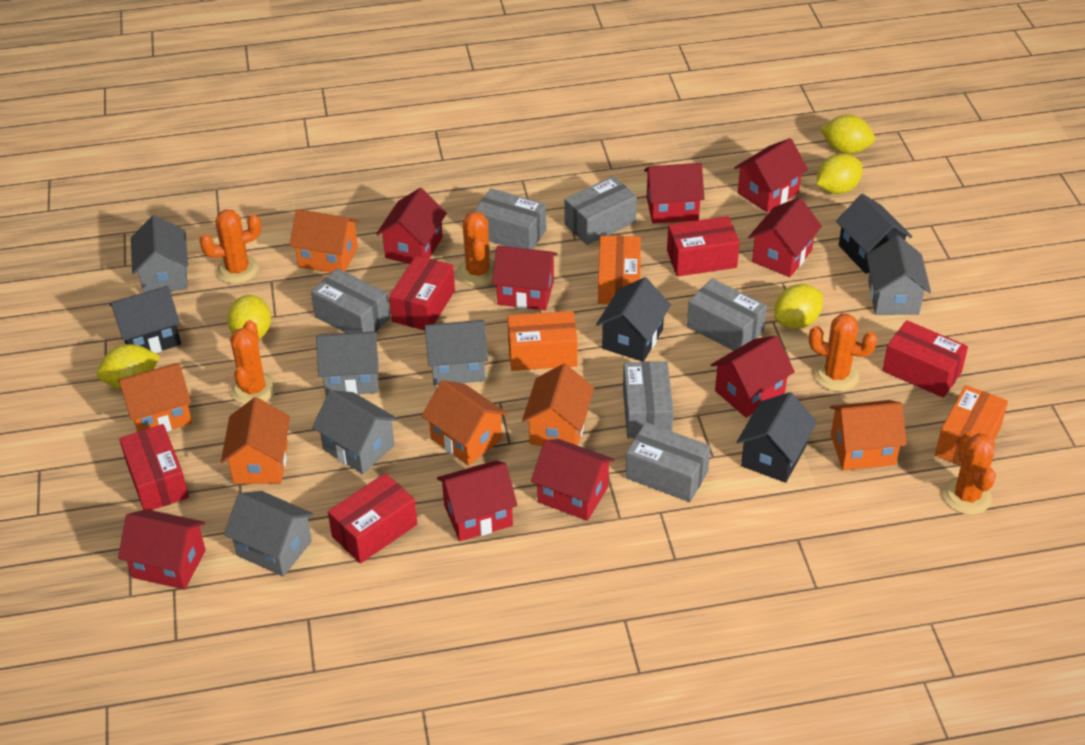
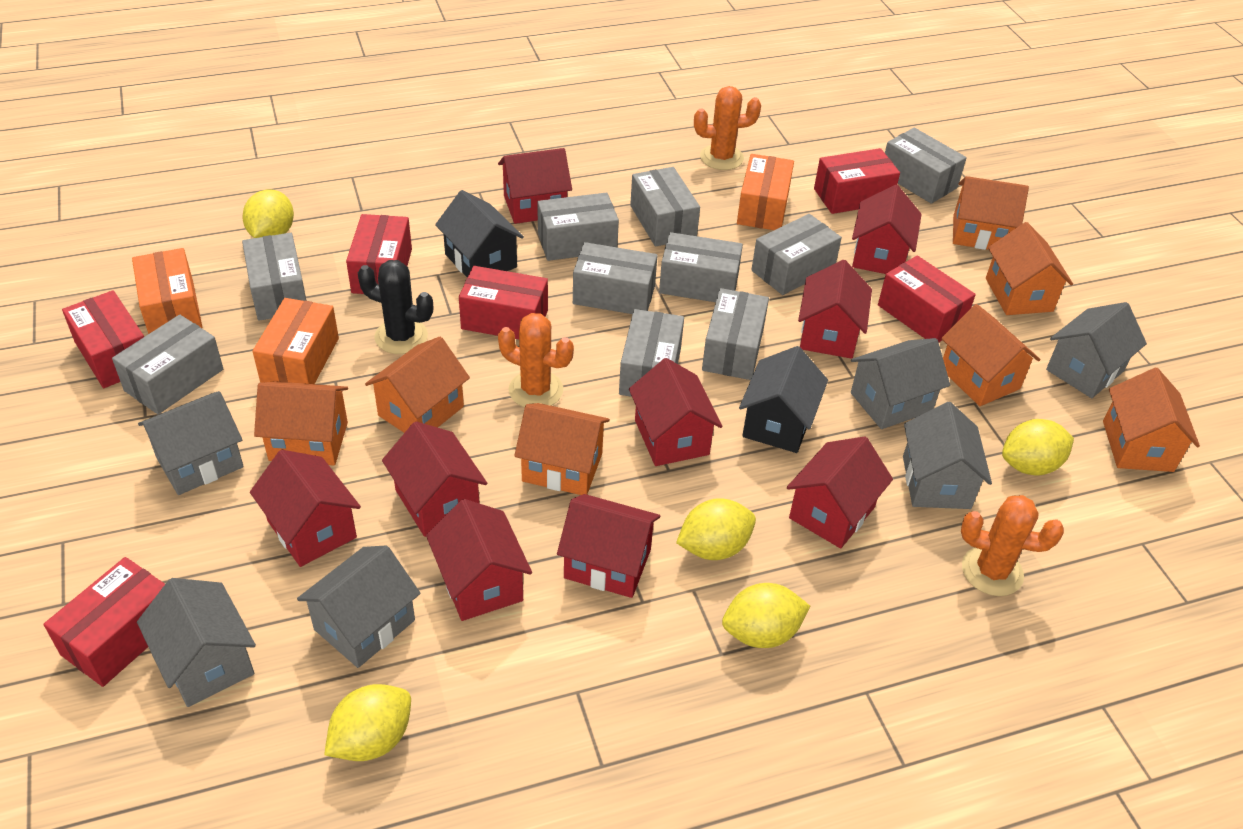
black cactus: 0 -> 1
black house: 4 -> 2
grey box: 6 -> 10
orange cactus: 5 -> 3
orange house: 6 -> 7
red box: 5 -> 6

